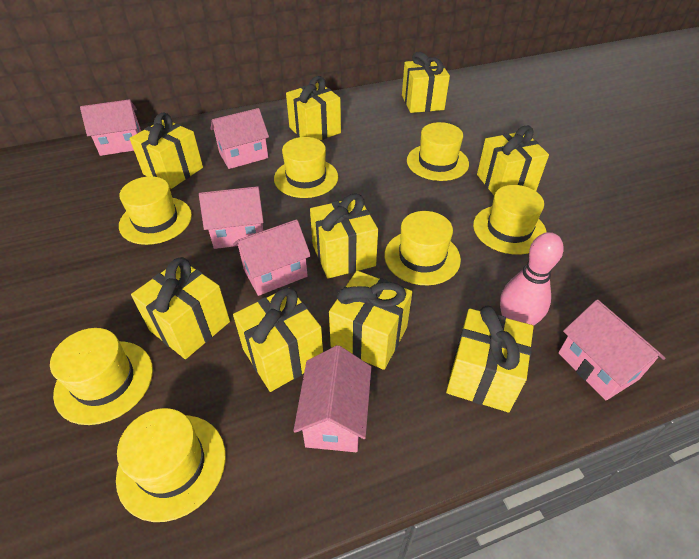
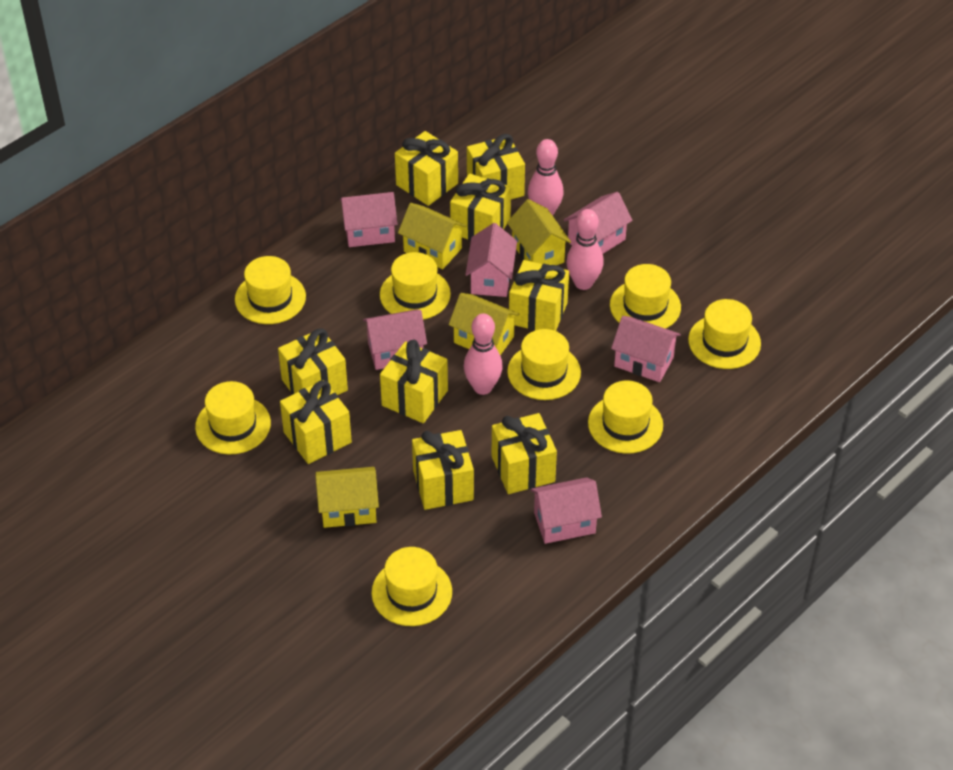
pink bowling pin: 1 -> 3
yellow hat: 7 -> 8
yellow house: 0 -> 4

